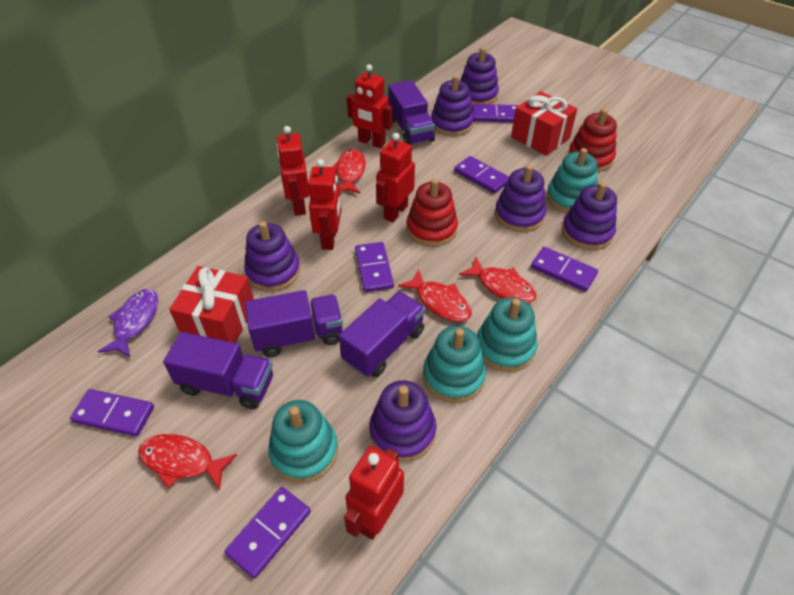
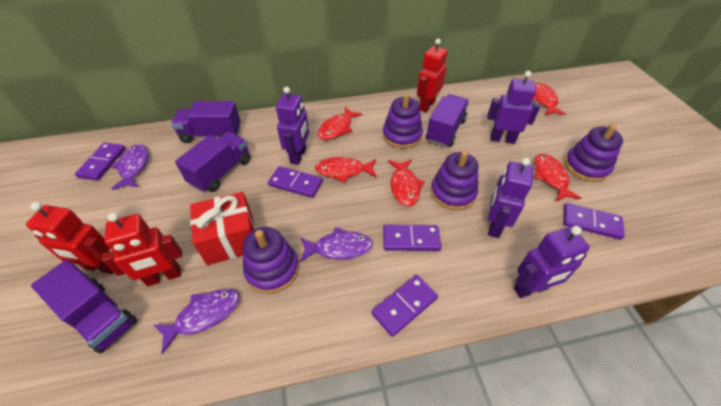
purple domino: 6 -> 5
purple fish: 1 -> 3
purple robot: 0 -> 4
purple stacking toy: 6 -> 4
red fish: 4 -> 5
red gift: 2 -> 1
red robot: 5 -> 3
red stacking toy: 2 -> 0
turquoise stacking toy: 4 -> 0

